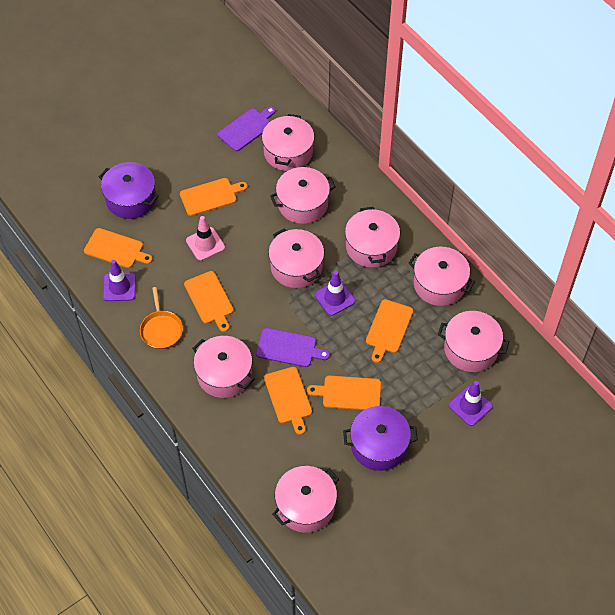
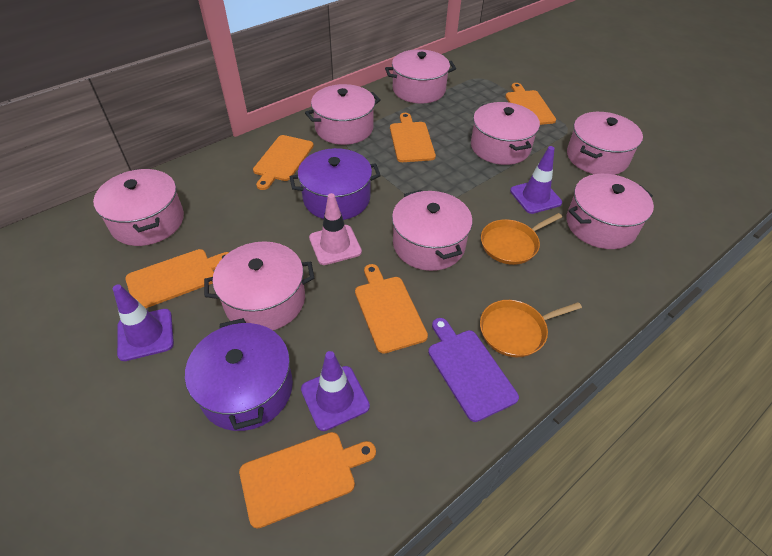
orange pan: 1 -> 2
purple cutting board: 2 -> 1

